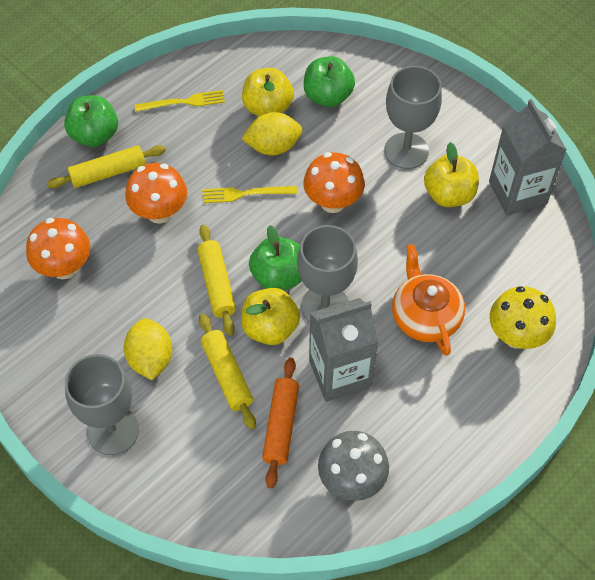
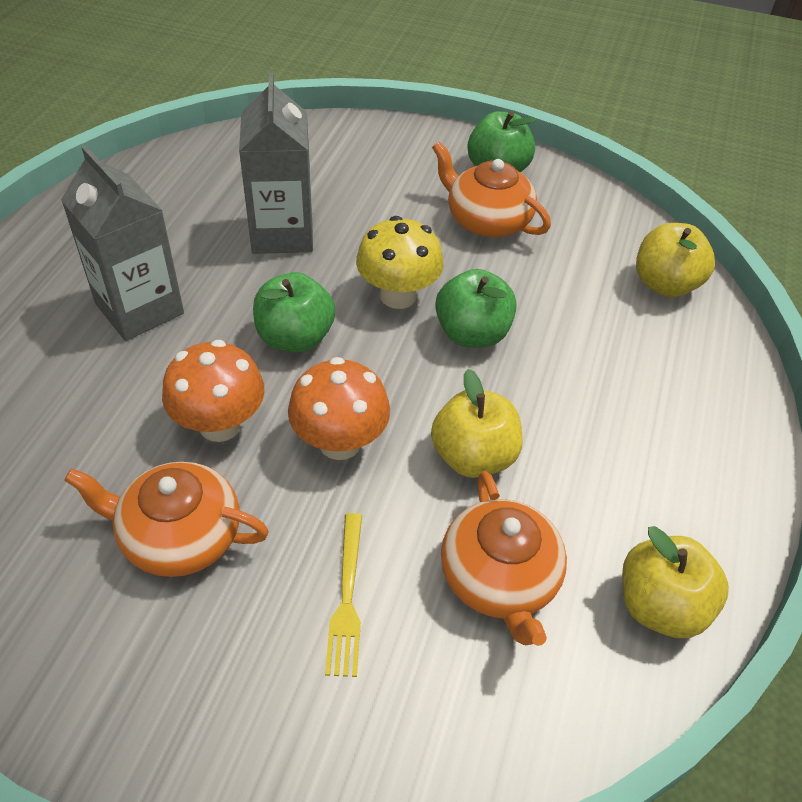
grey goblet: 3 -> 0
grey mushroom: 1 -> 0
orange mushroom: 3 -> 2
orange rolling pin: 1 -> 0
orange teapot: 1 -> 3
yellow fork: 2 -> 1
yellow lemon: 2 -> 0
yellow rolling pin: 3 -> 0

